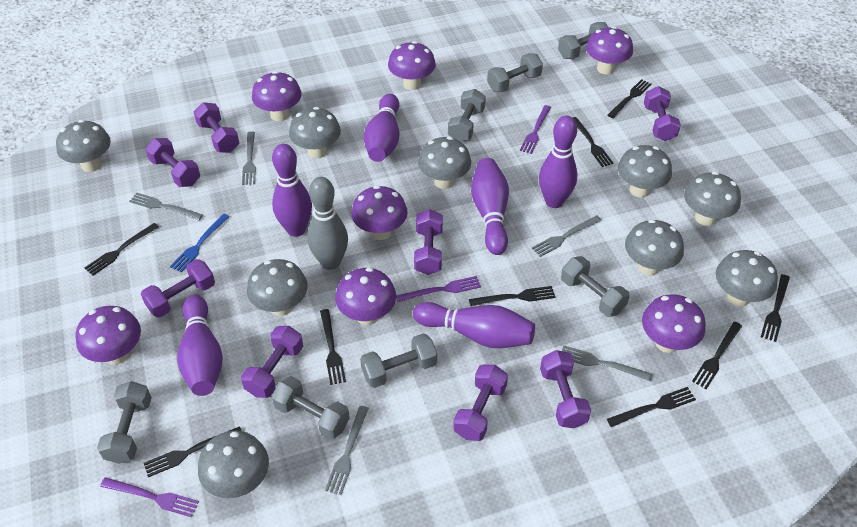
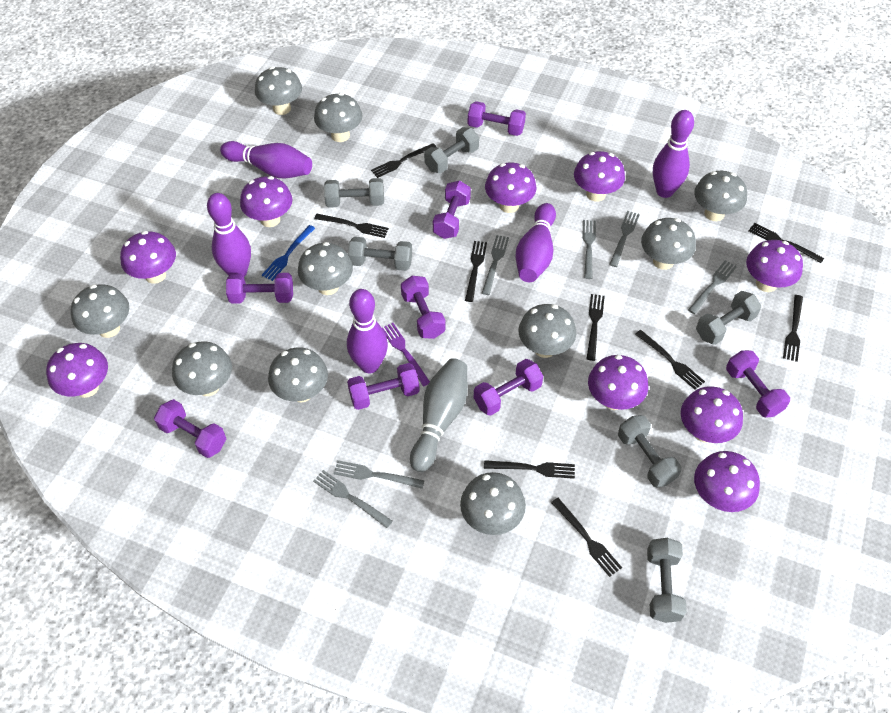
grey dumbbell: 7 -> 6
grey fork: 5 -> 6
grey mushroom: 9 -> 10
purple bowling pin: 6 -> 5
purple fork: 3 -> 1
purple mushroom: 7 -> 9

